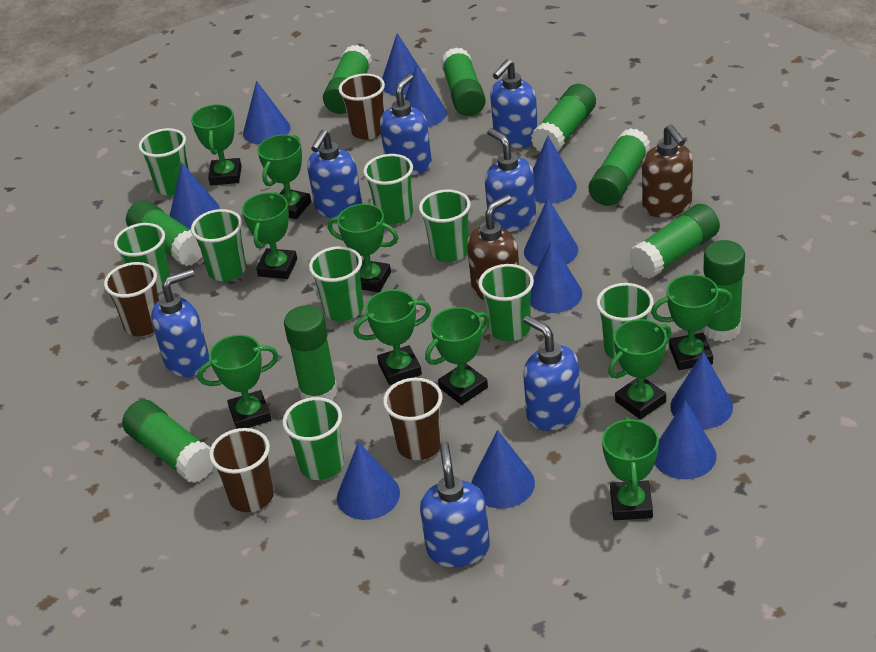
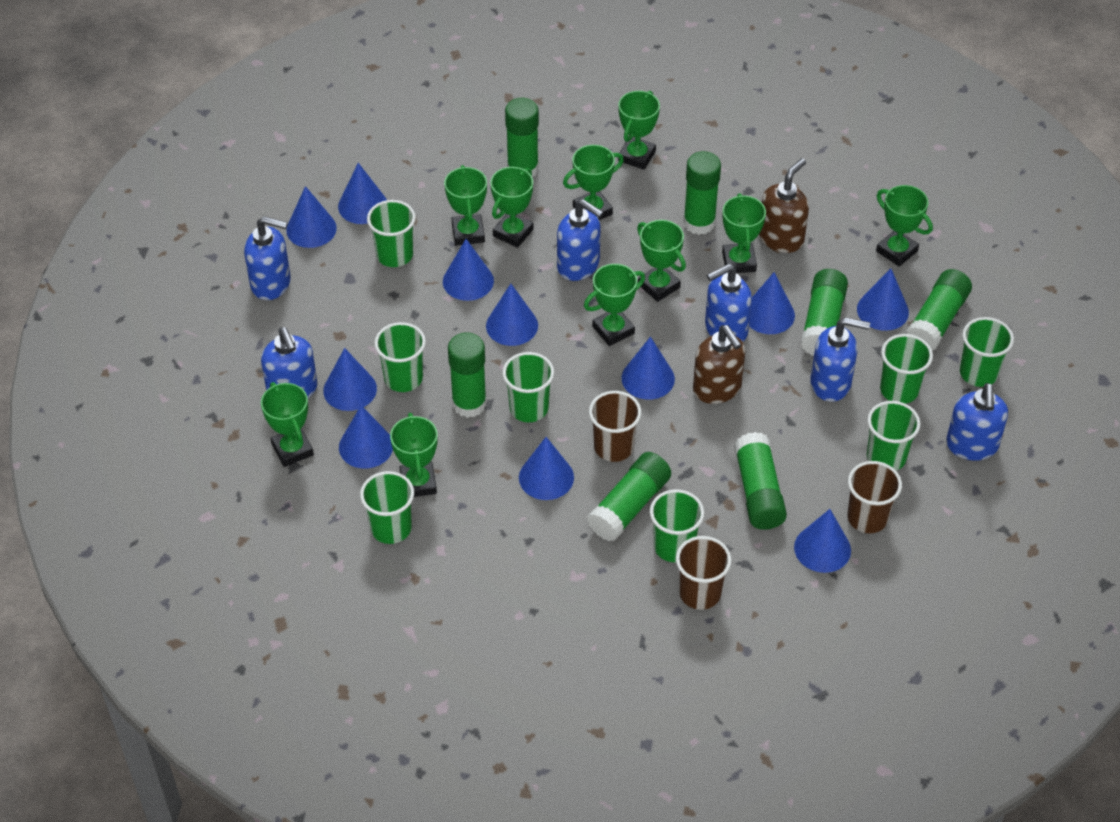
blue soap dispenser: 7 -> 6
brown cup: 4 -> 3
green cup: 9 -> 8
green glue stick: 9 -> 7

